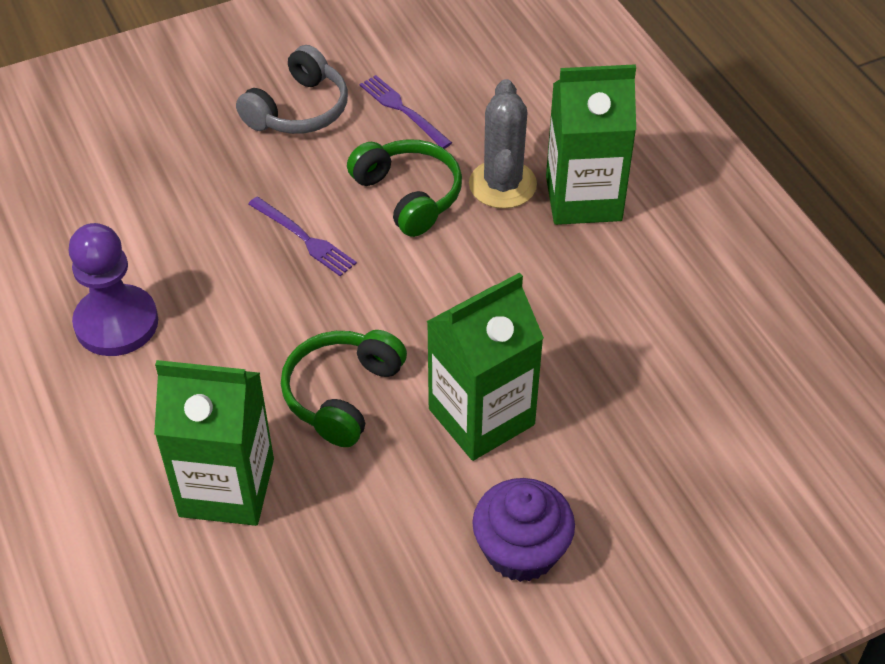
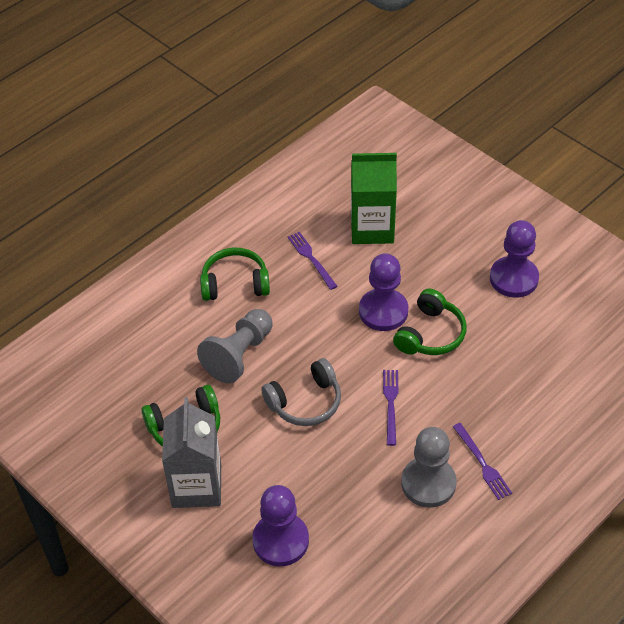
green carton: 3 -> 1
green headphones: 2 -> 3
grey cactus: 1 -> 0
grey carton: 0 -> 1
grey pawn: 0 -> 2
purple cupcake: 1 -> 0
purple fork: 2 -> 3
purple pawn: 1 -> 3

